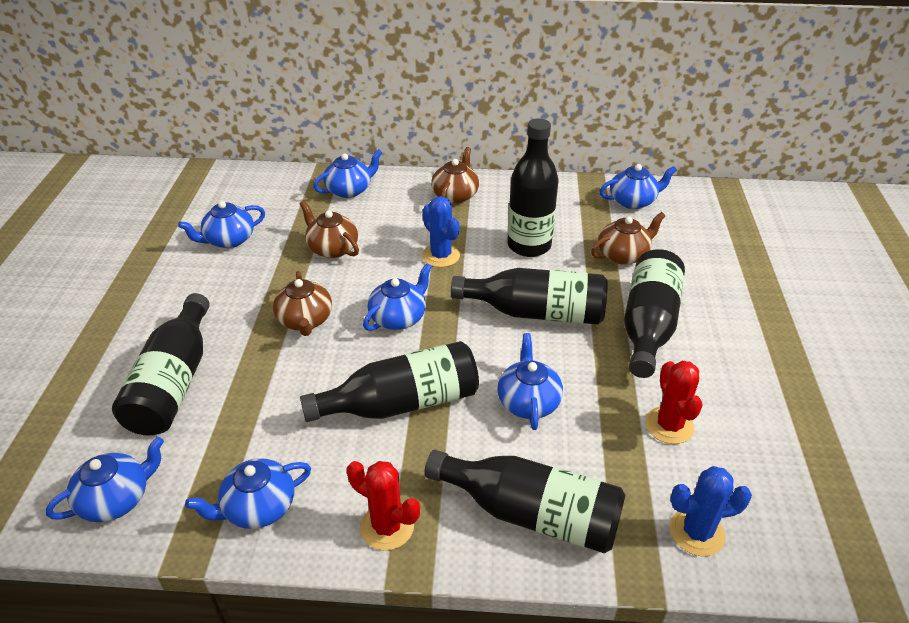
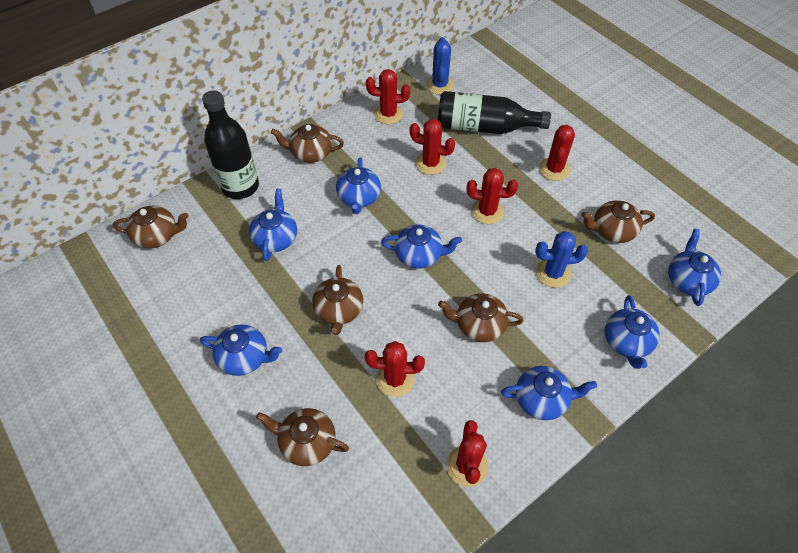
black bottle: 6 -> 2
brown teapot: 4 -> 6
red cactus: 2 -> 6

